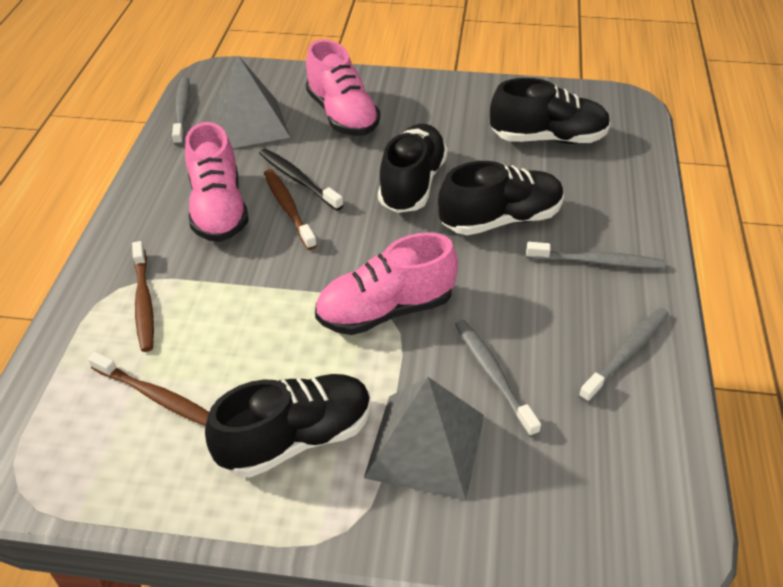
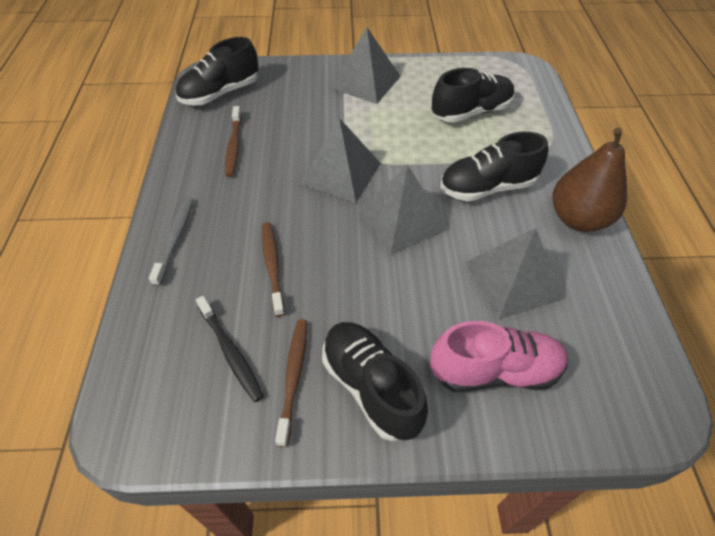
brown pear: 0 -> 1
grey pyramid: 2 -> 4
grey toothbrush: 4 -> 1
pink shoe: 3 -> 1

